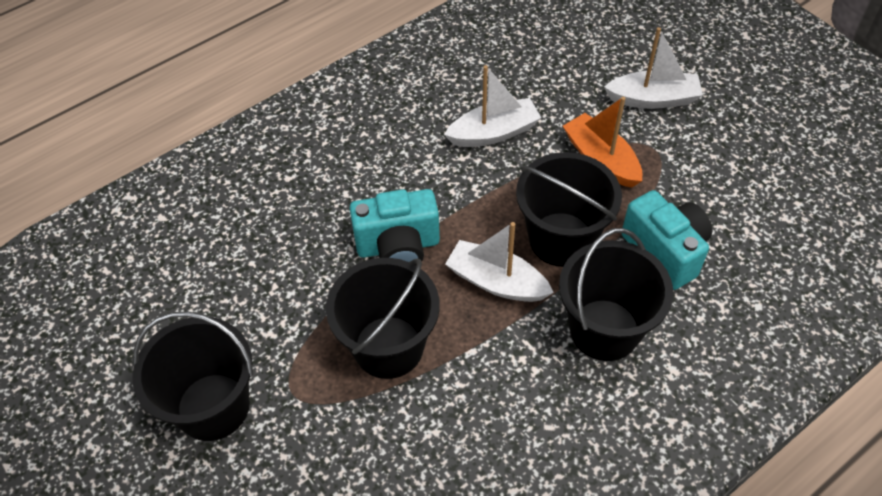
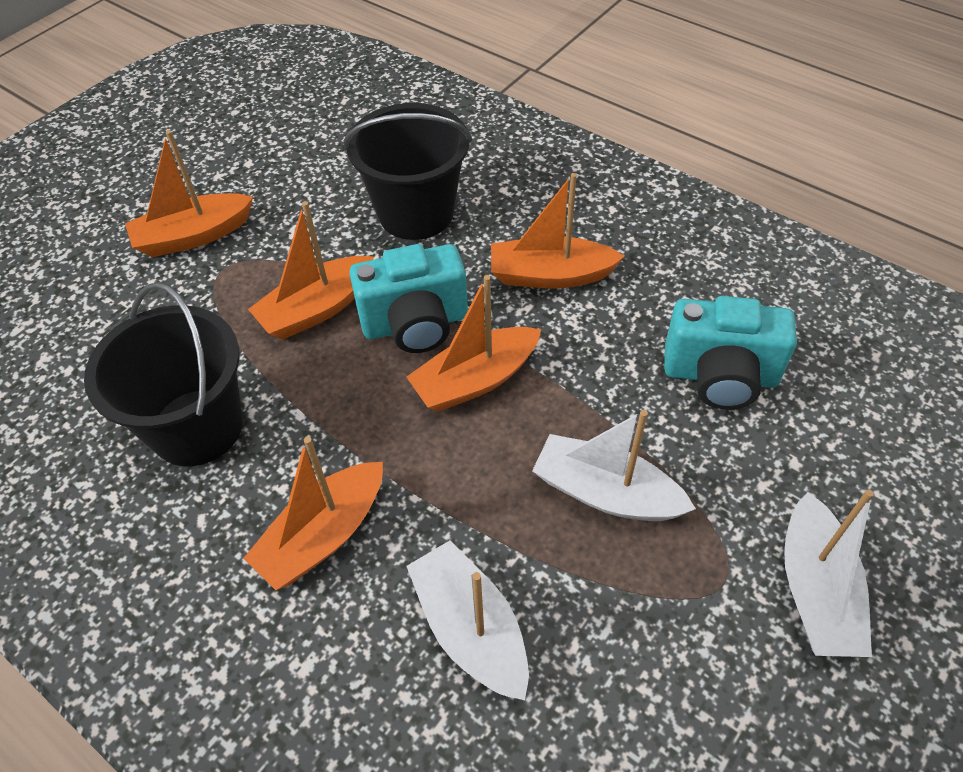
black bucket: 4 -> 2
orange boat: 1 -> 5

